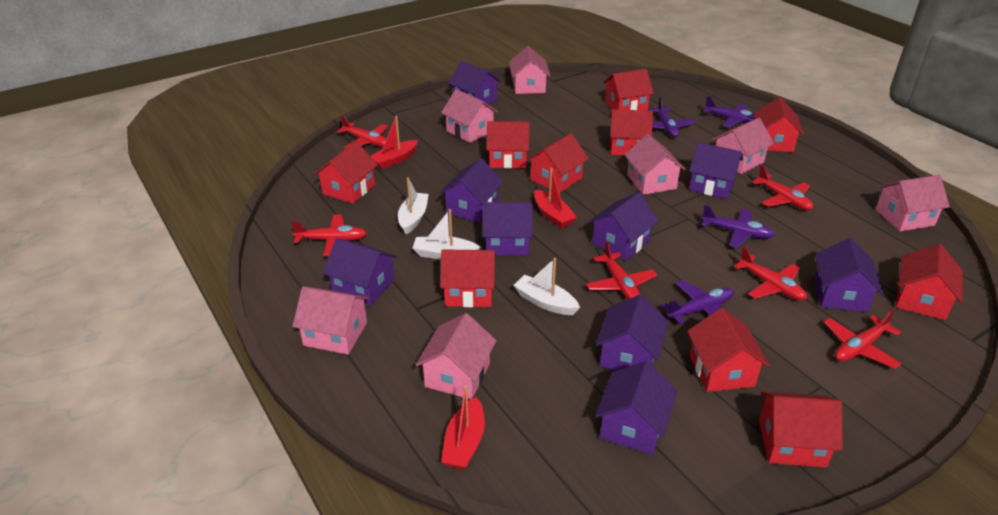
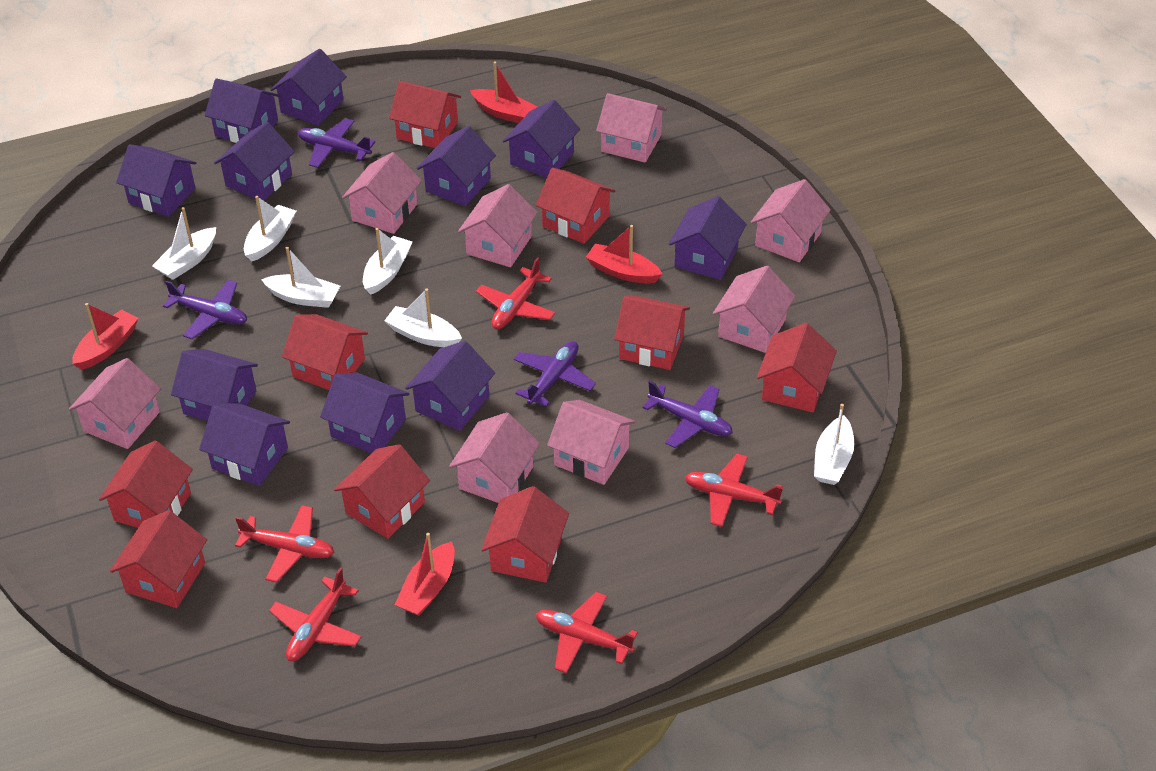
pink house: 7 -> 8
purple house: 9 -> 11
red boat: 3 -> 4
red house: 10 -> 9
red plane: 6 -> 5
white boat: 3 -> 6

